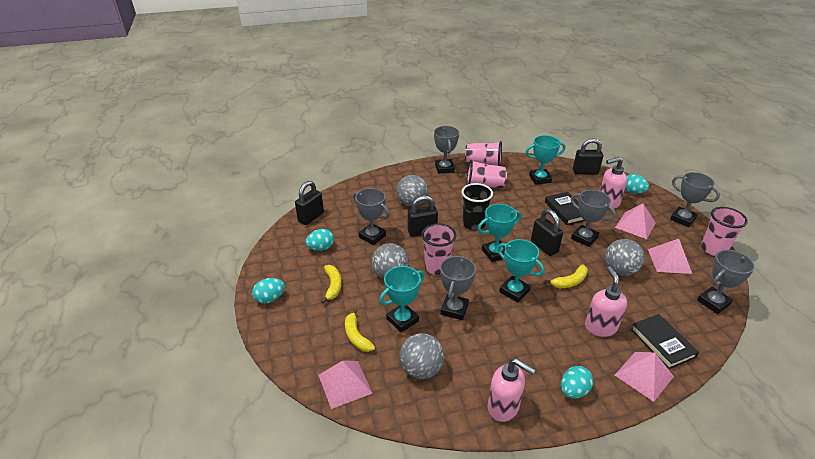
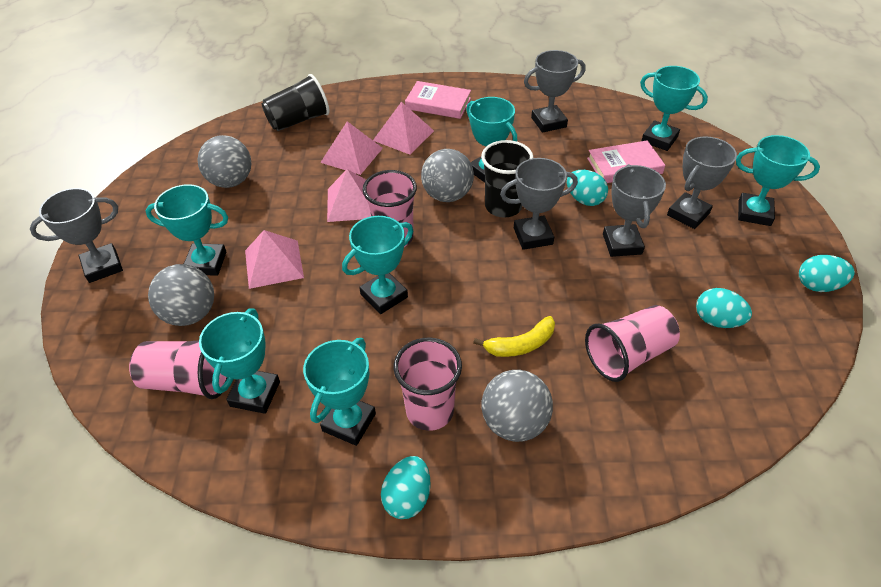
black book: 2 -> 0
black cup: 1 -> 2
black padlock: 4 -> 0
grey trophy: 6 -> 5
pink book: 0 -> 2
pink soap dispenser: 3 -> 0
turquoise trophy: 4 -> 7
yellow banana: 3 -> 1

